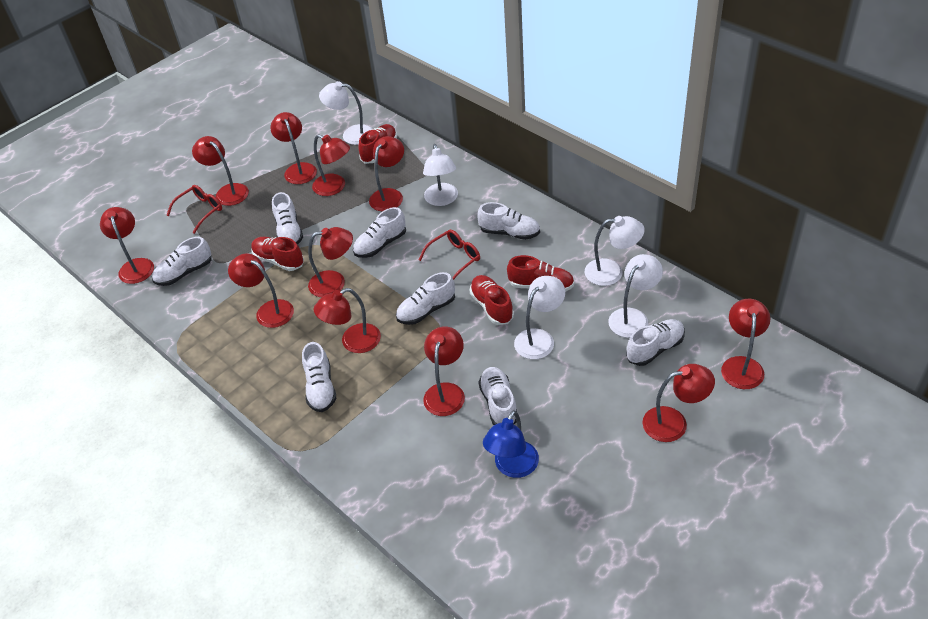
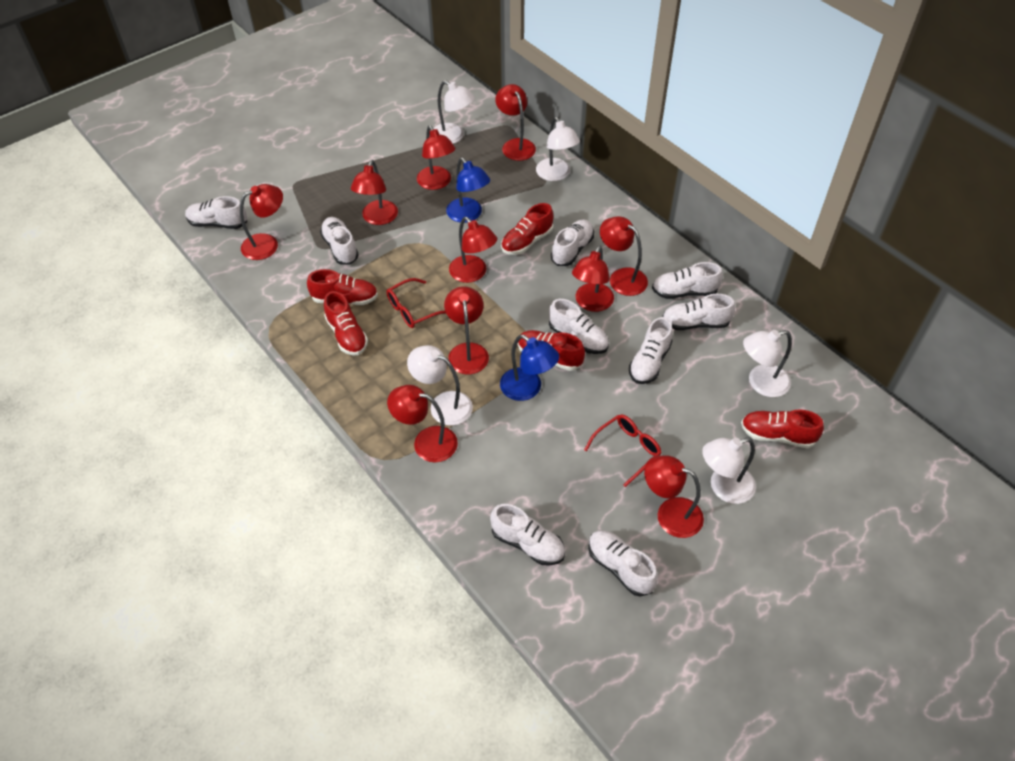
blue lamp: 1 -> 2
red lamp: 11 -> 10
red shoe: 4 -> 5
white shoe: 8 -> 9

